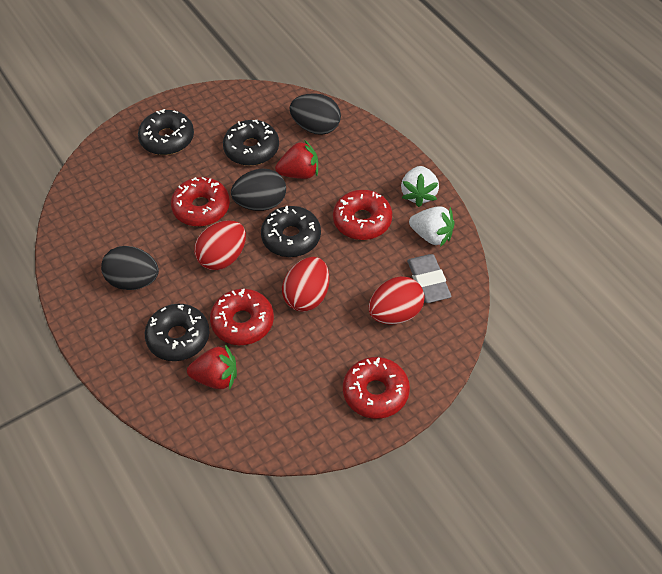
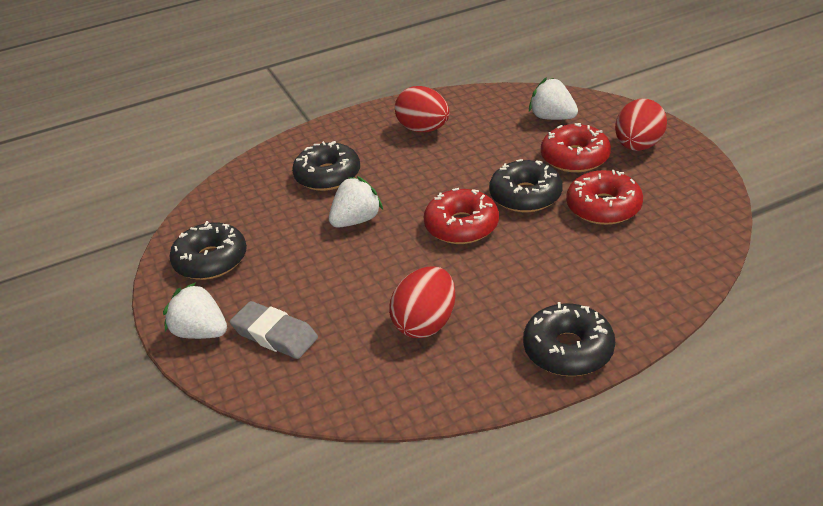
black egg: 3 -> 0
red donut: 4 -> 3
red strawberry: 2 -> 0
white strawberry: 2 -> 3

